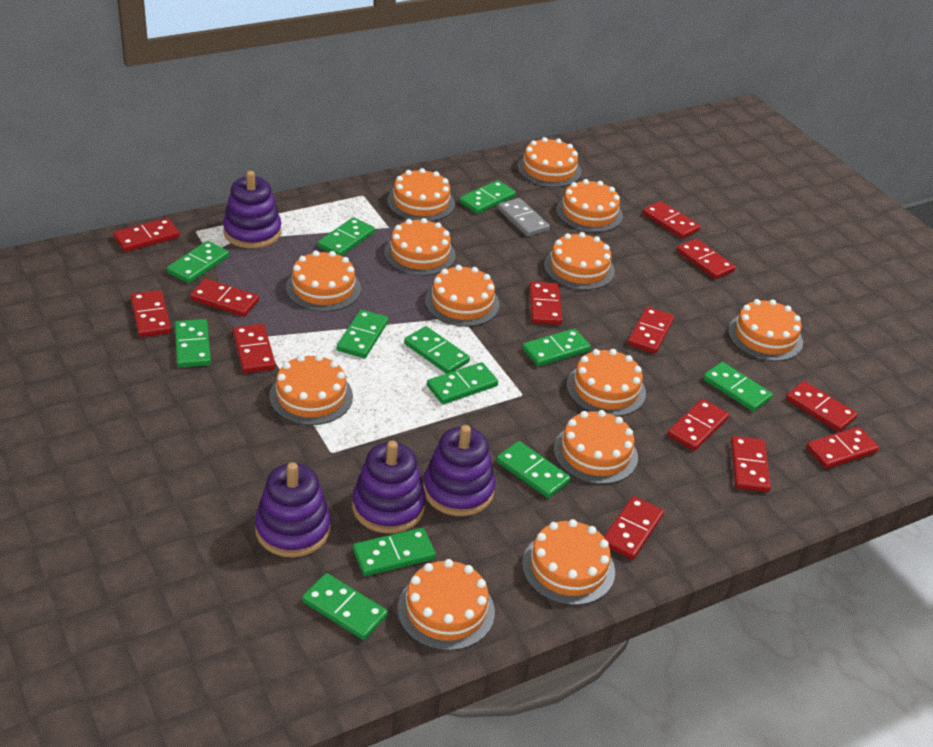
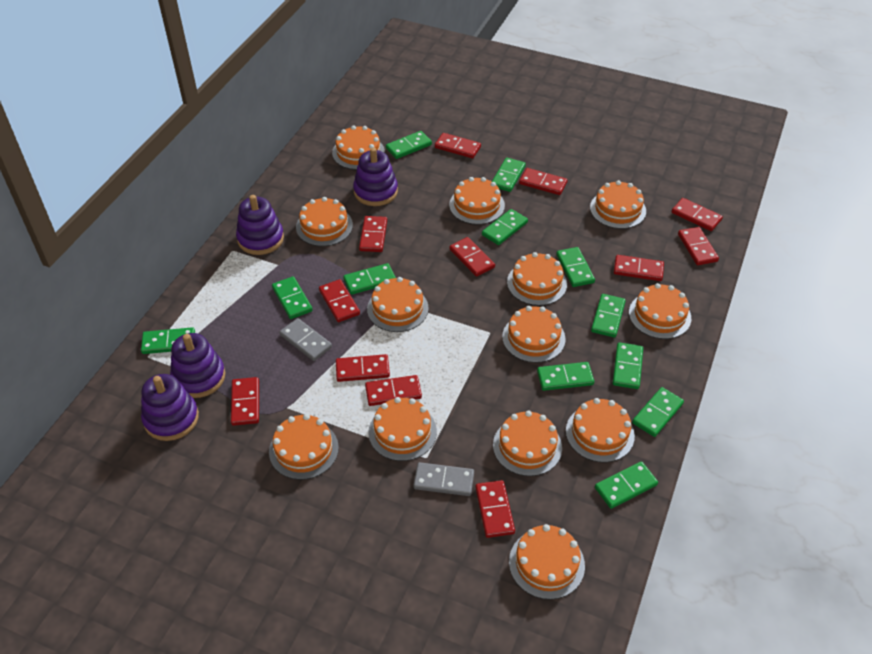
grey domino: 1 -> 2
red domino: 13 -> 12

